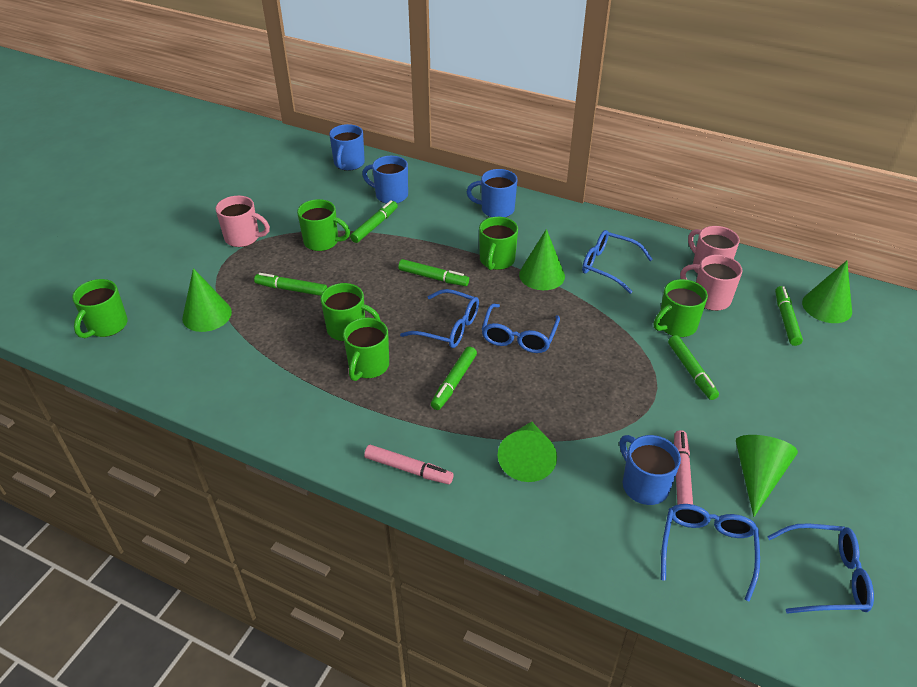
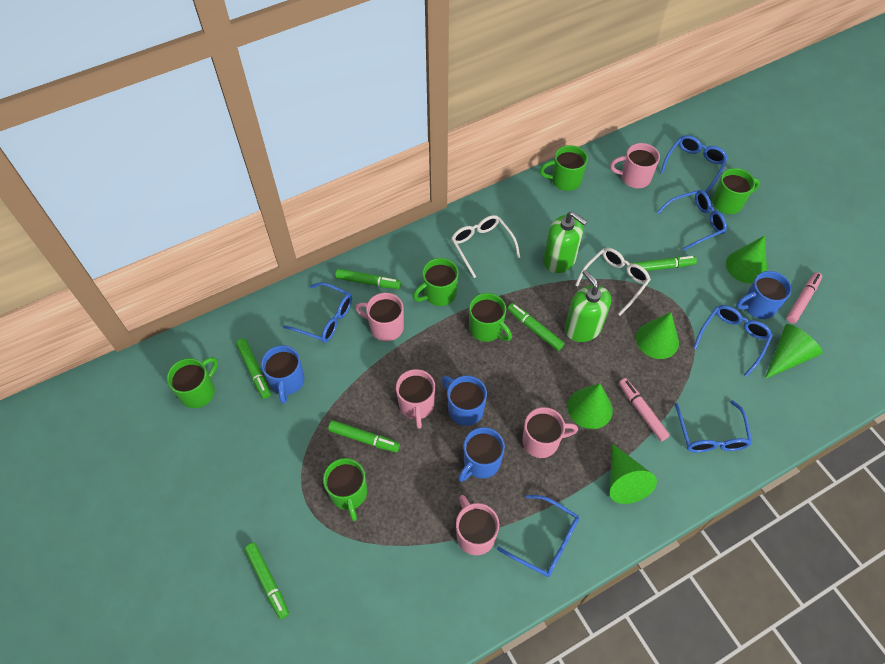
blue glasses: 5 -> 6
green soap dispenser: 0 -> 2
pink mug: 3 -> 5
white glasses: 0 -> 2

